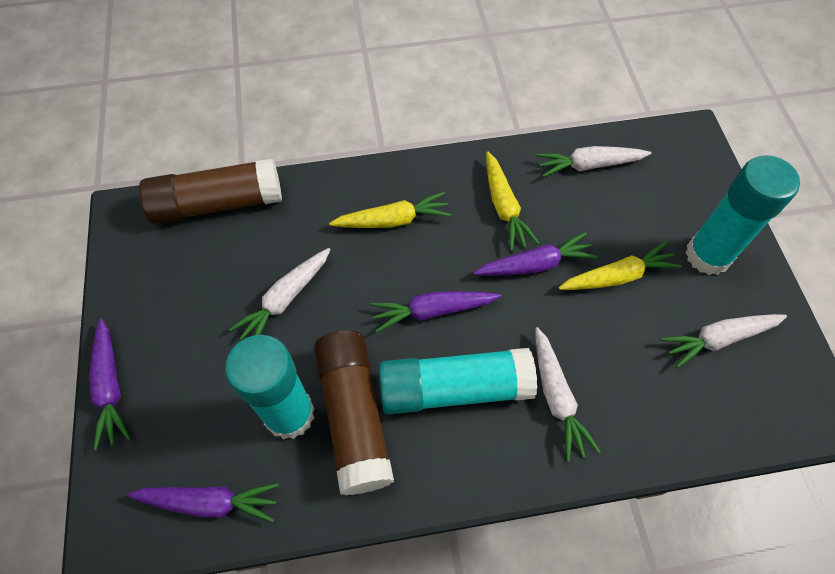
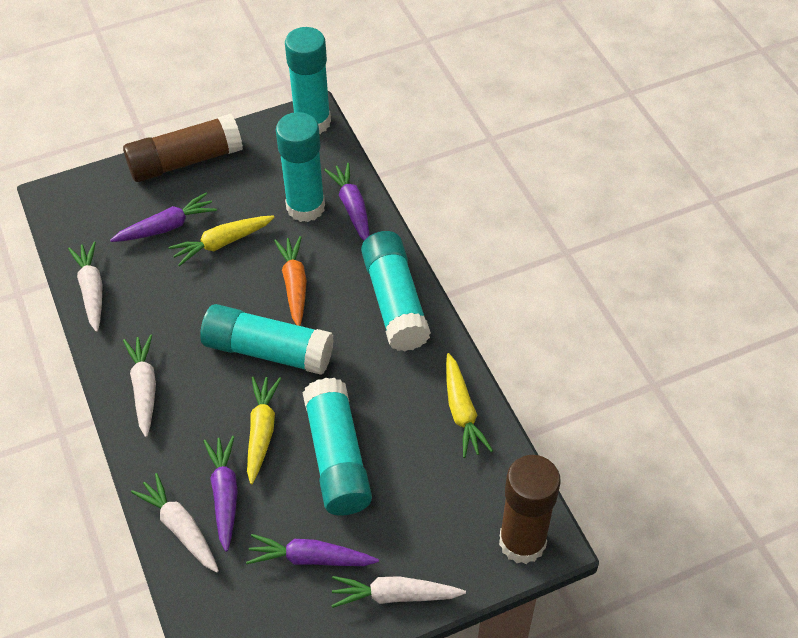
orange carrot: 0 -> 1
turquoise glue stick: 3 -> 5

